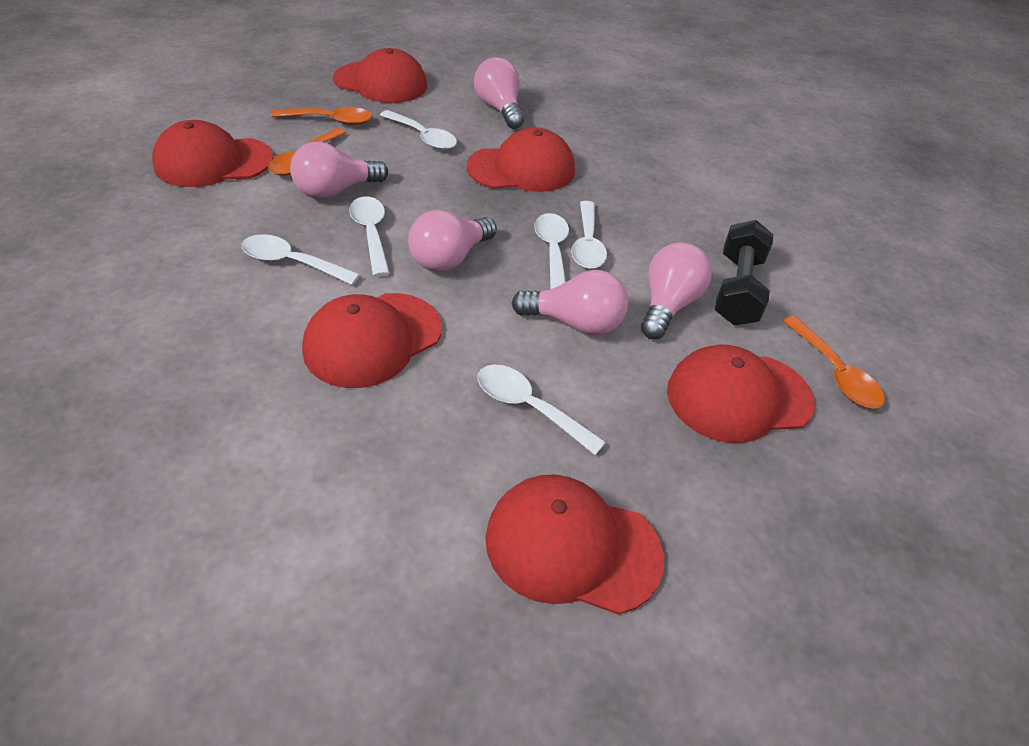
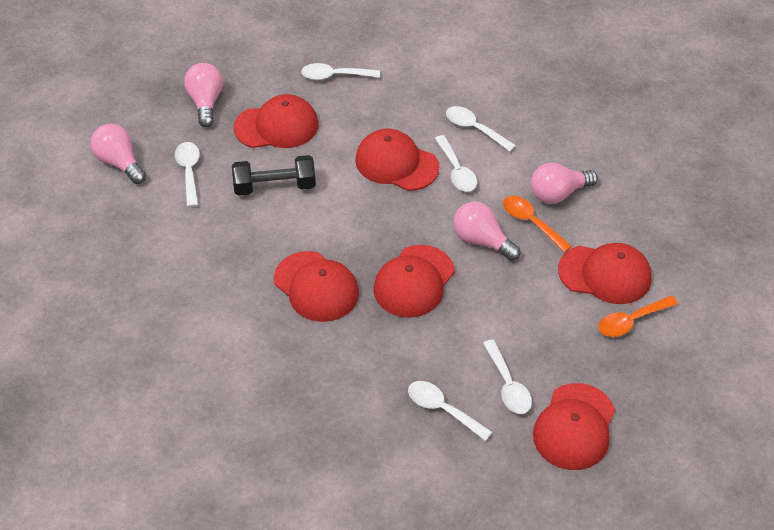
orange spoon: 3 -> 2
pink light bulb: 5 -> 4

